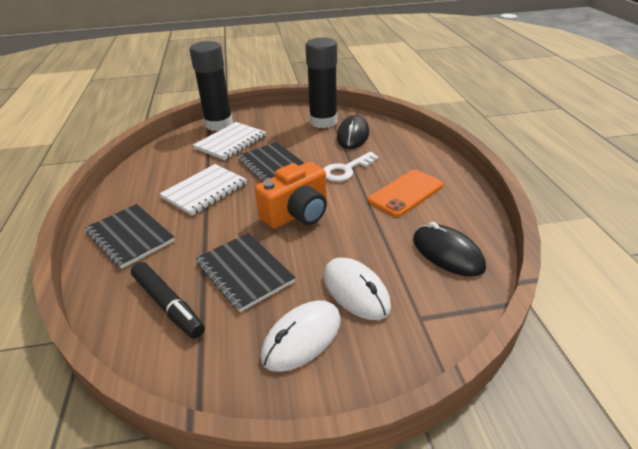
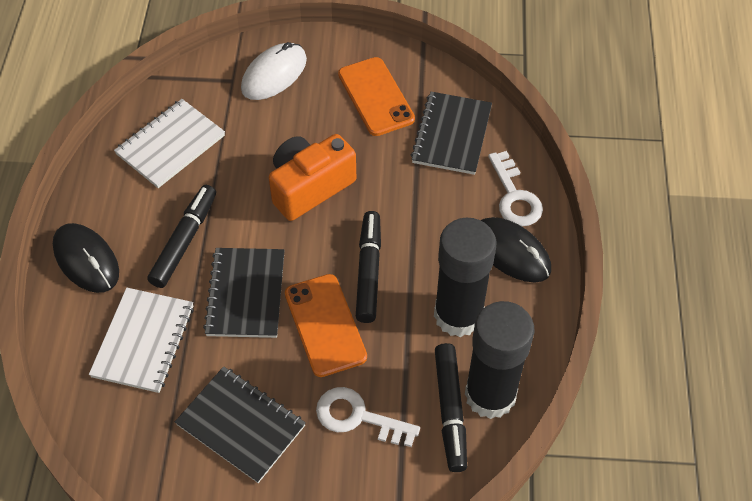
black marker: 1 -> 3
orange phone: 1 -> 2
white key: 1 -> 2
white mouse: 2 -> 1

